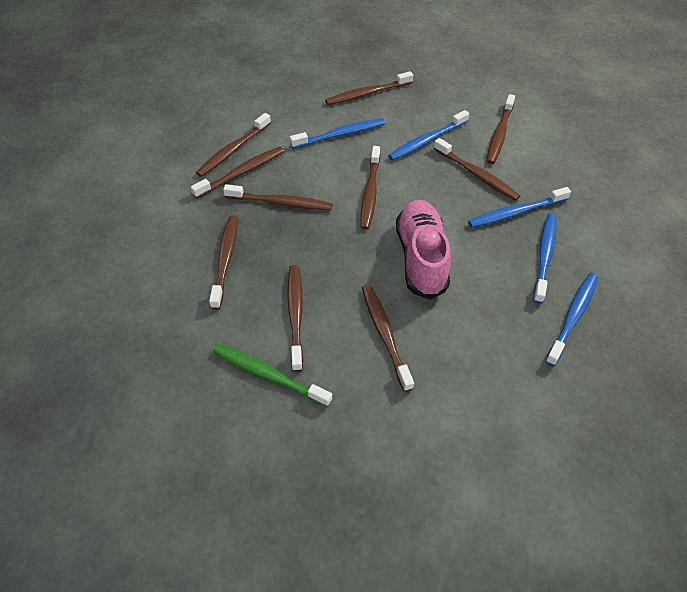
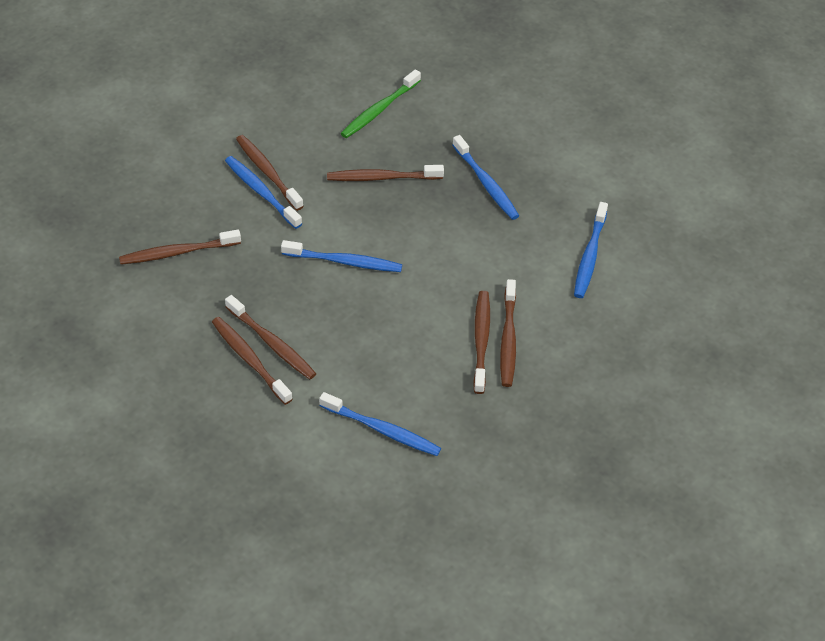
brown toothbrush: 10 -> 7
pink shoe: 1 -> 0

